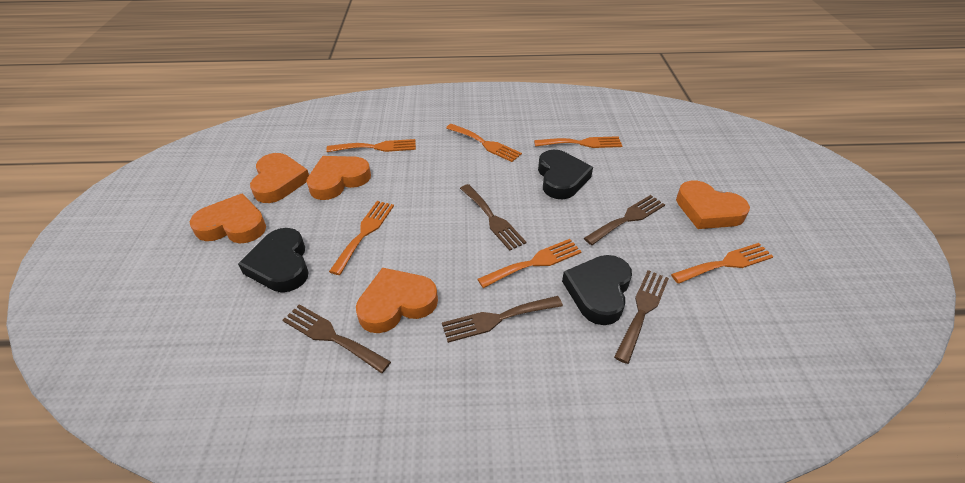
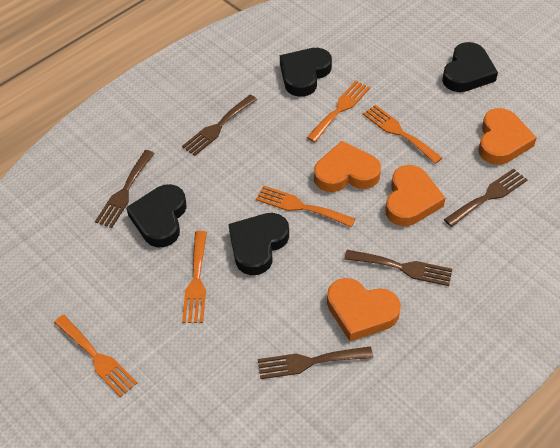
black heart: 3 -> 4
orange fork: 6 -> 5
orange heart: 5 -> 4

